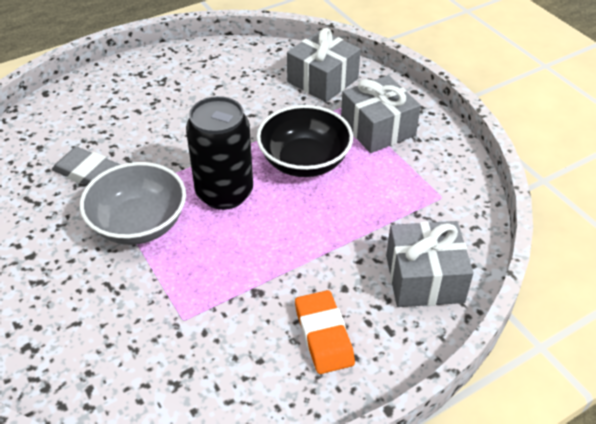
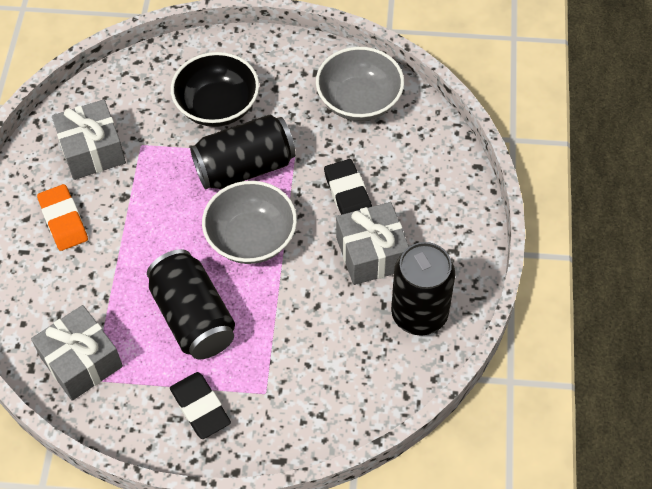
black can: 1 -> 3
black eraser: 0 -> 2
grey bowl: 1 -> 2
grey eraser: 1 -> 0

